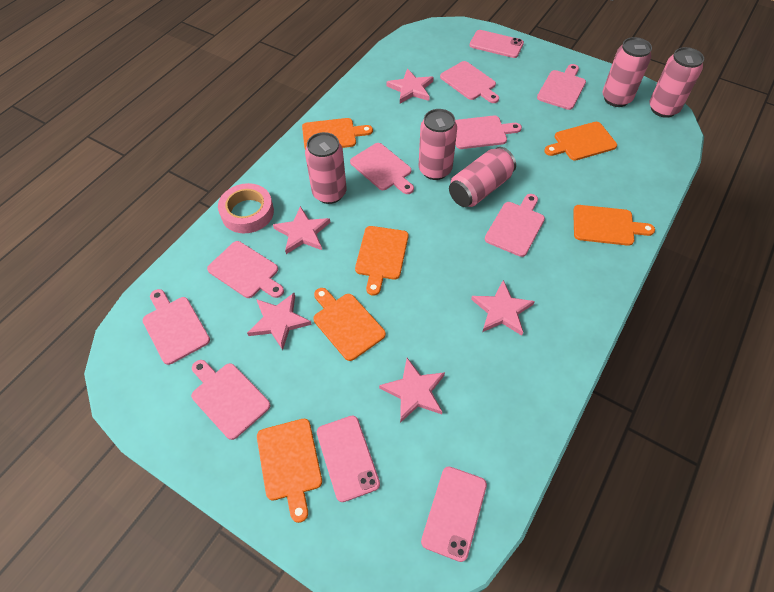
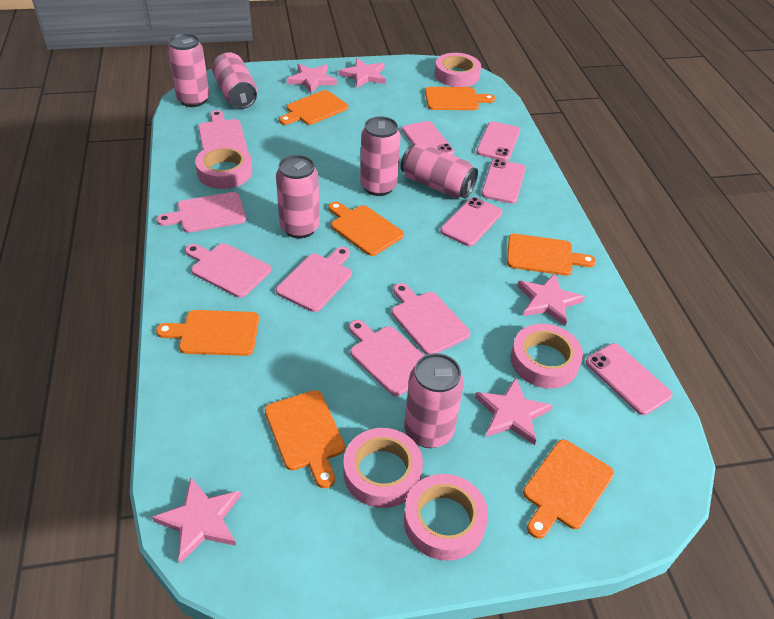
orange cutting board: 6 -> 7
pink can: 5 -> 6
pink cutting board: 8 -> 6
pink phone: 3 -> 5
pink tape: 1 -> 5

